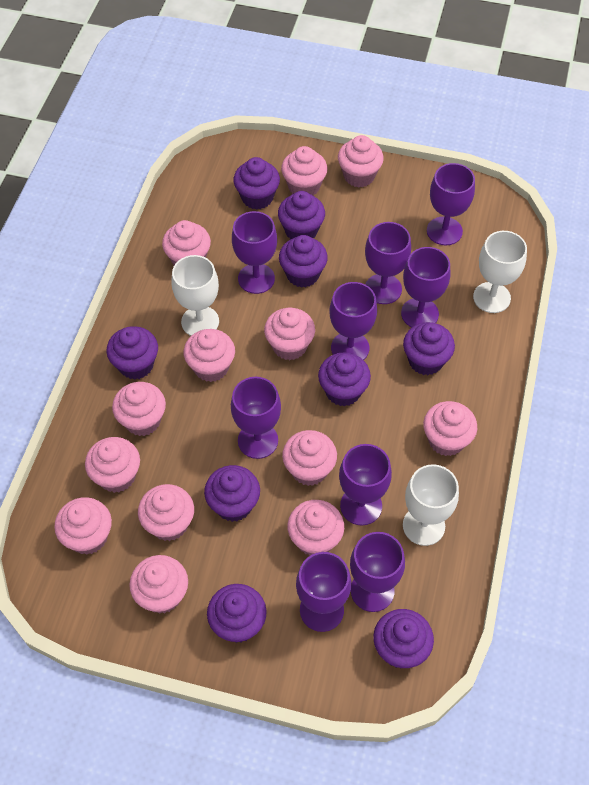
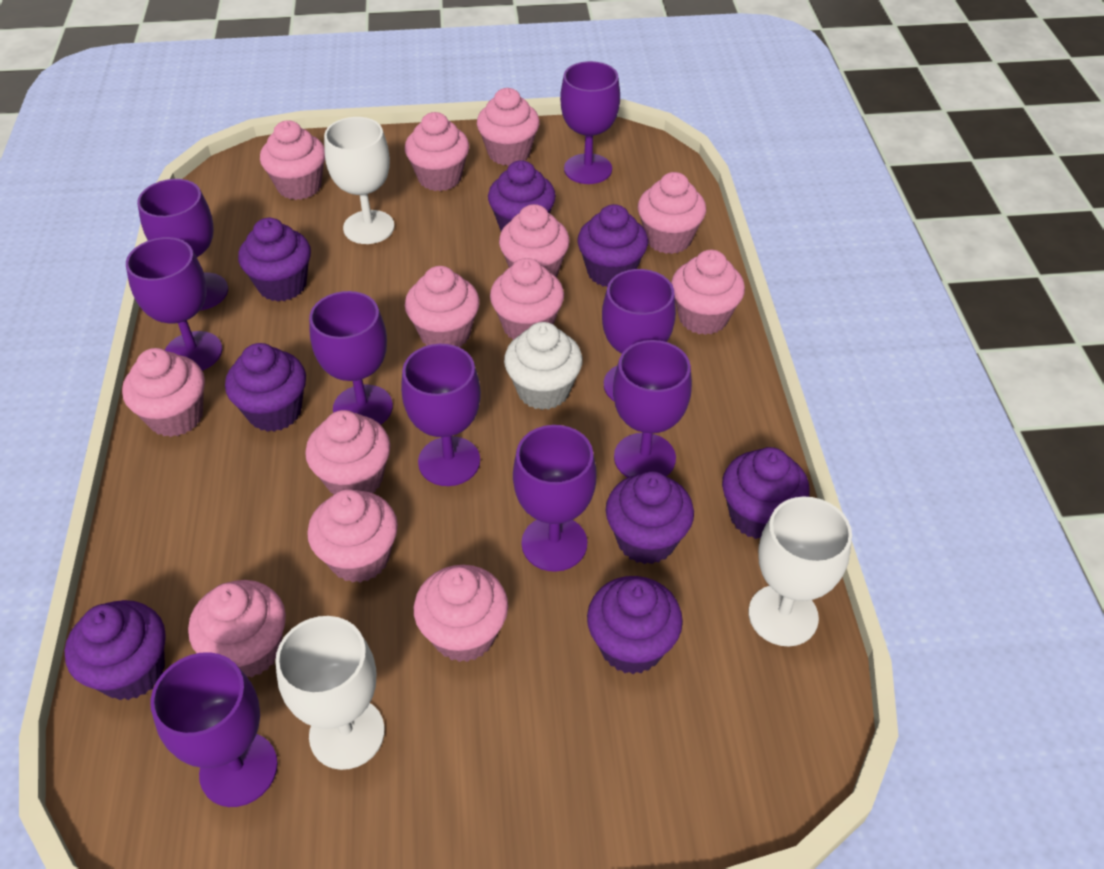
purple cupcake: 9 -> 8
white cupcake: 0 -> 1

